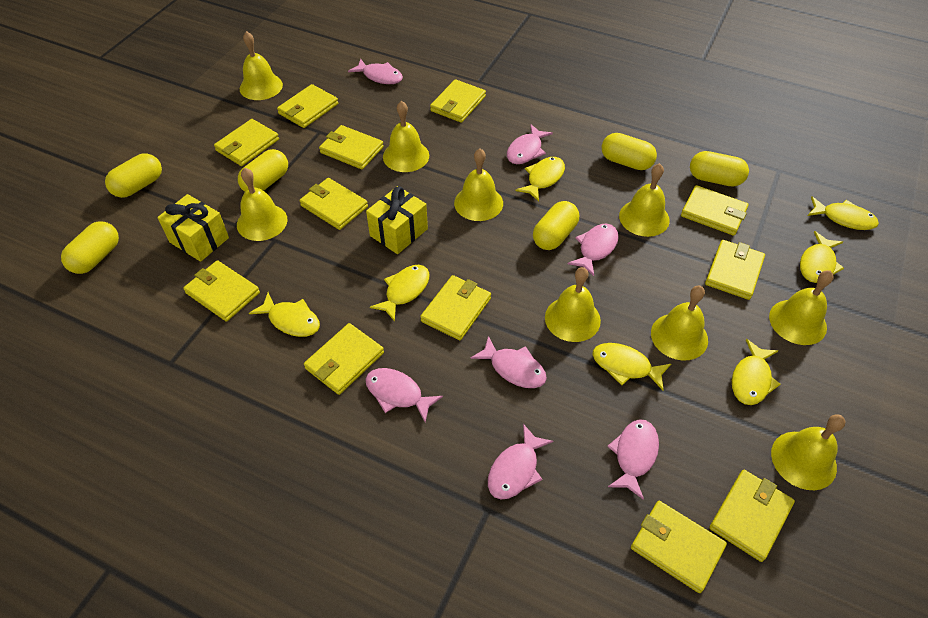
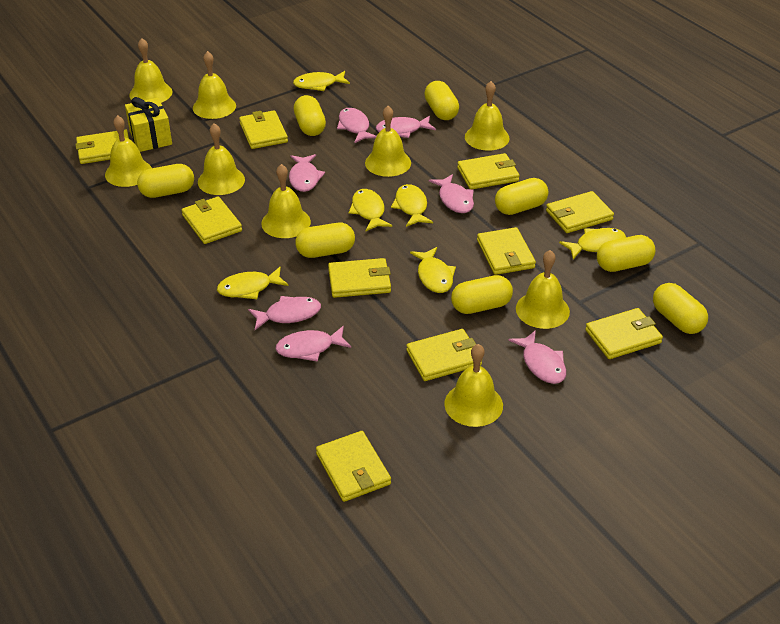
yellow capsule: 6 -> 8
yellow fish: 7 -> 6
yellow gift: 2 -> 1
yellow wallet: 12 -> 10

